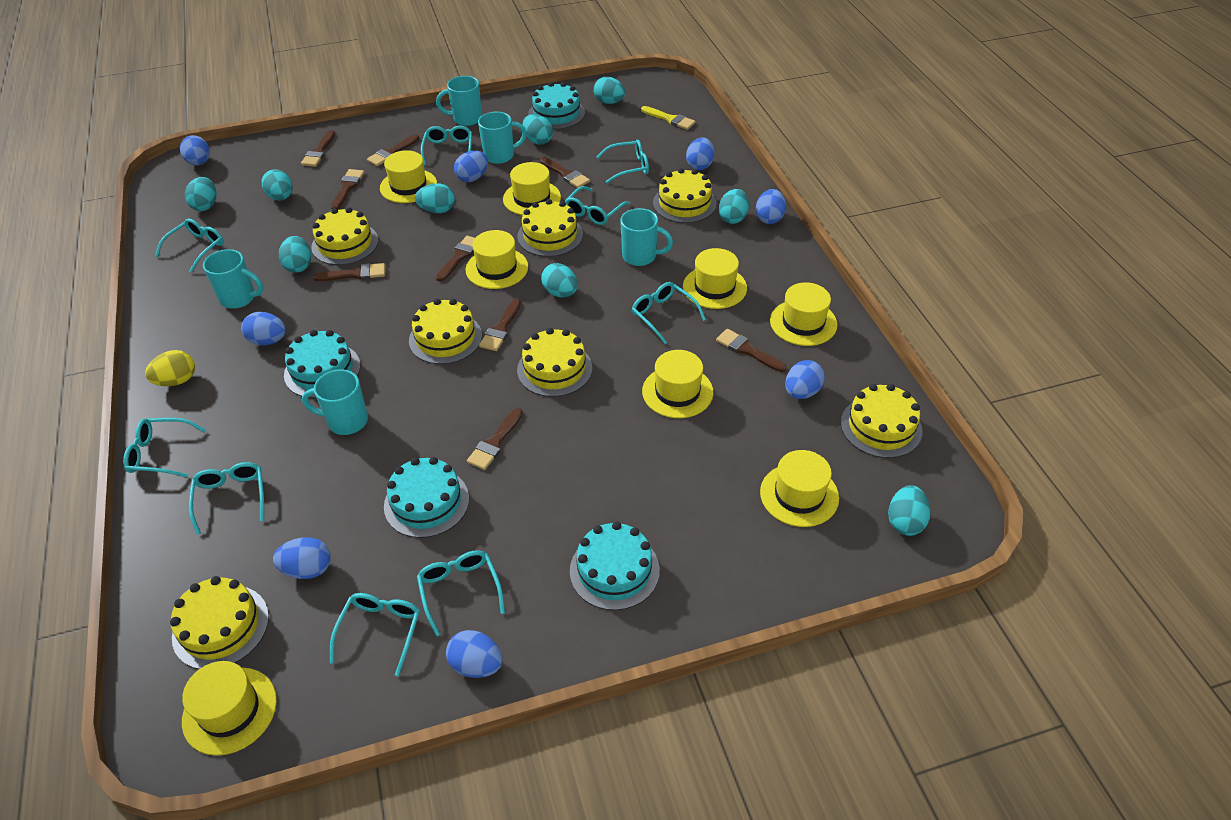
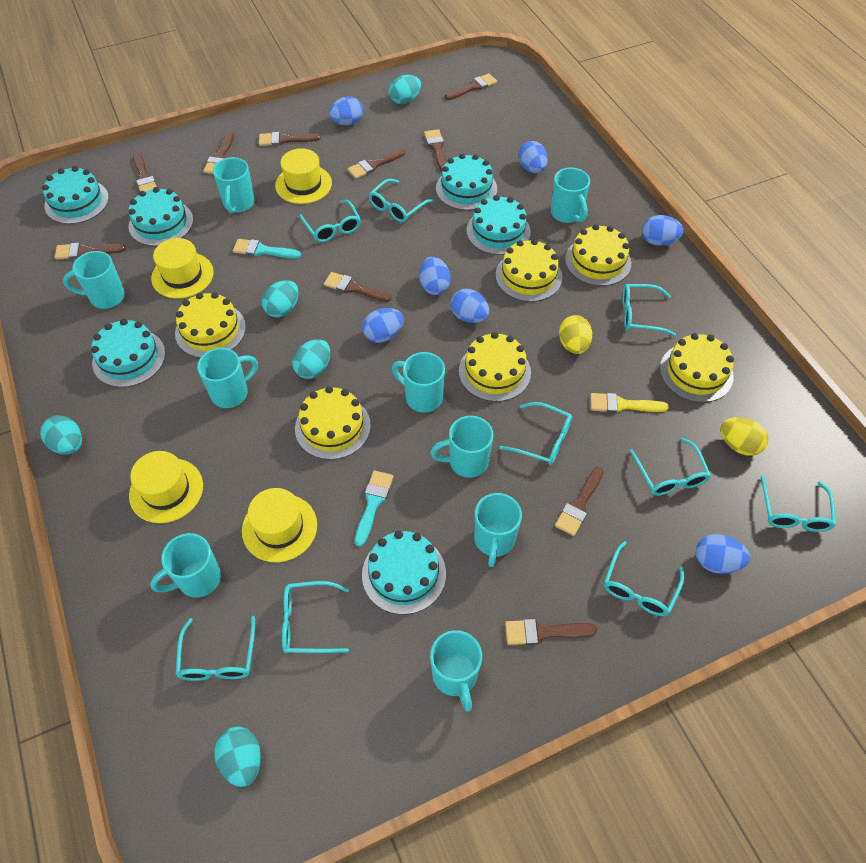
blue egg: 8 -> 7
brown brush: 9 -> 10
turquoise brush: 0 -> 2
turquoise cake: 4 -> 6
turquoise egg: 9 -> 5
turquoise mug: 5 -> 9
yellow cake: 7 -> 6
yellow egg: 1 -> 2
yellow hat: 8 -> 4

